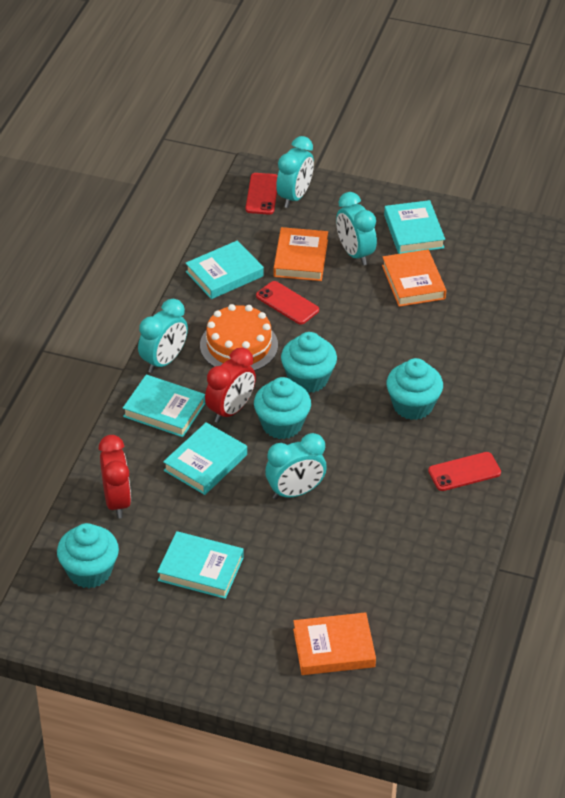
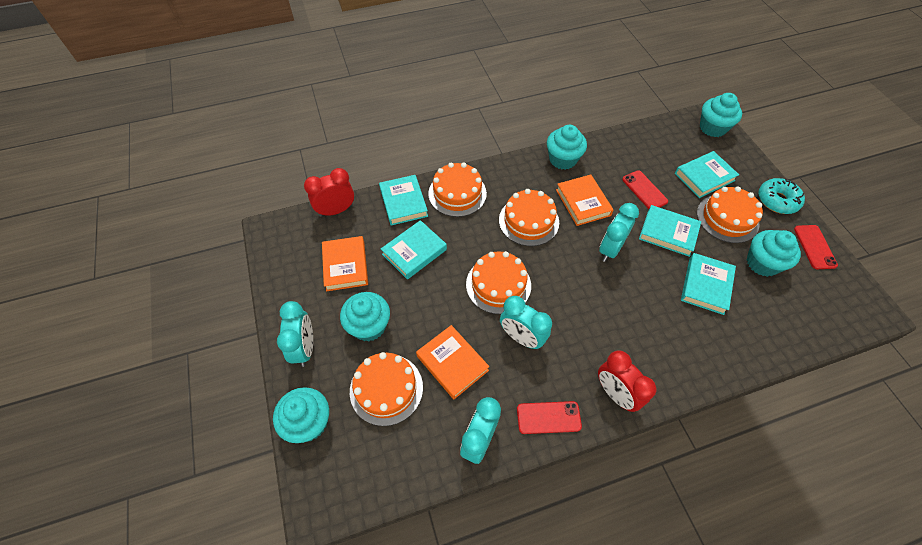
orange cake: 1 -> 5
turquoise cupcake: 4 -> 5
turquoise donut: 0 -> 1

